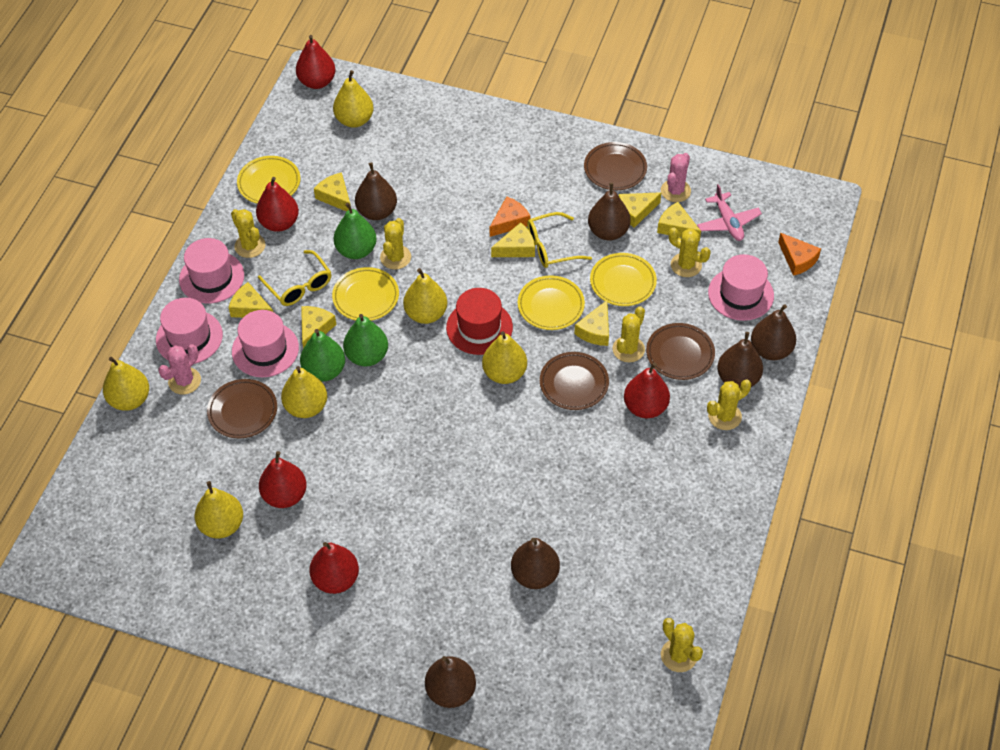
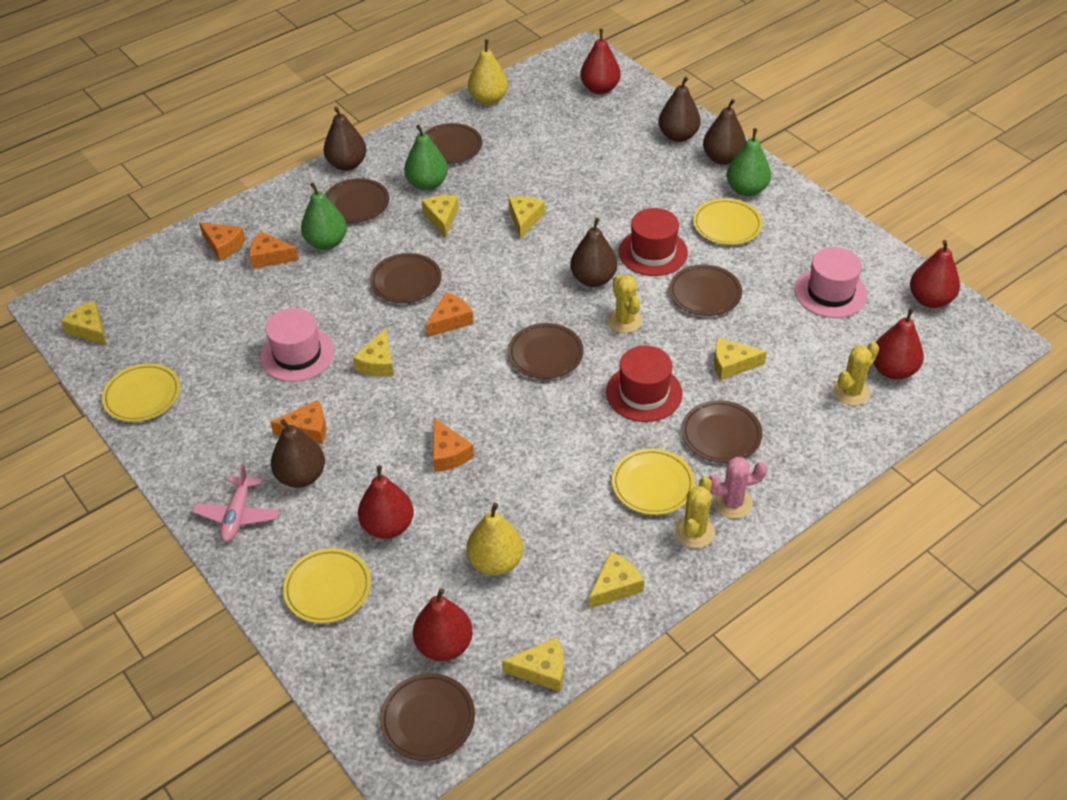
brown pear: 6 -> 5
brown plate: 4 -> 7
orange cheese: 2 -> 5
pink cactus: 2 -> 1
pink hat: 4 -> 2
red hat: 1 -> 2
yellow cactus: 6 -> 3
yellow glasses: 2 -> 0
yellow pear: 6 -> 2

